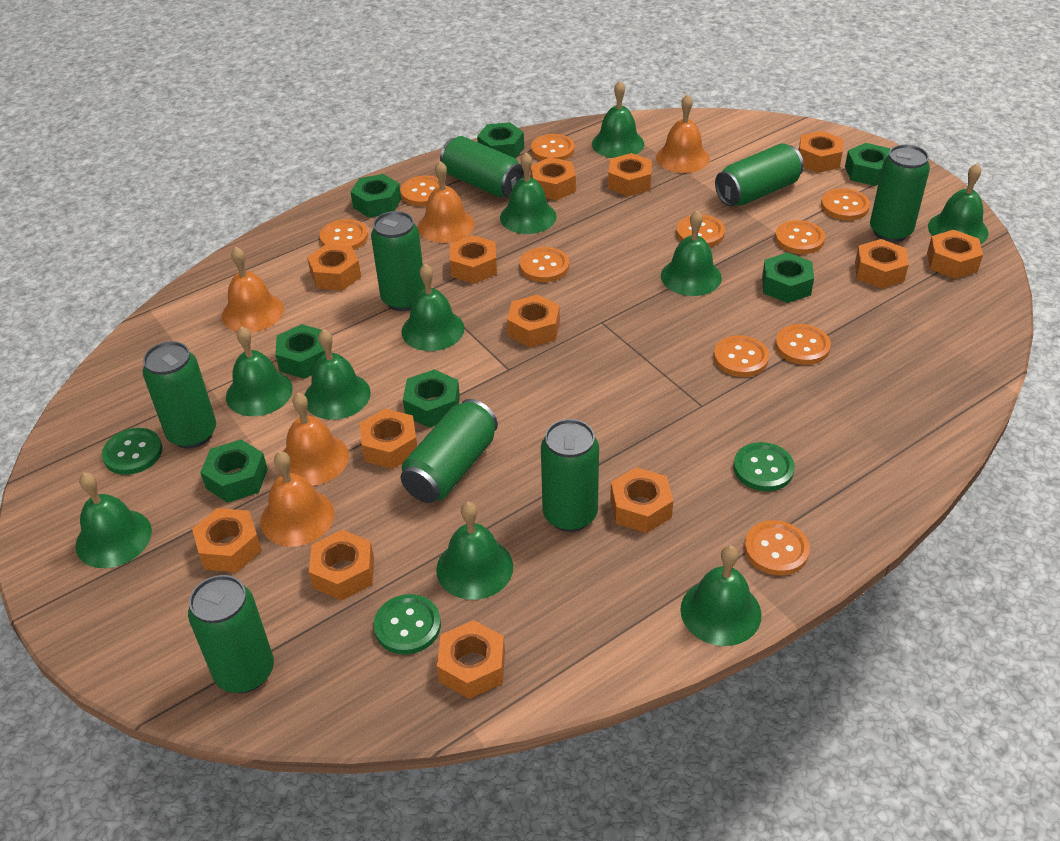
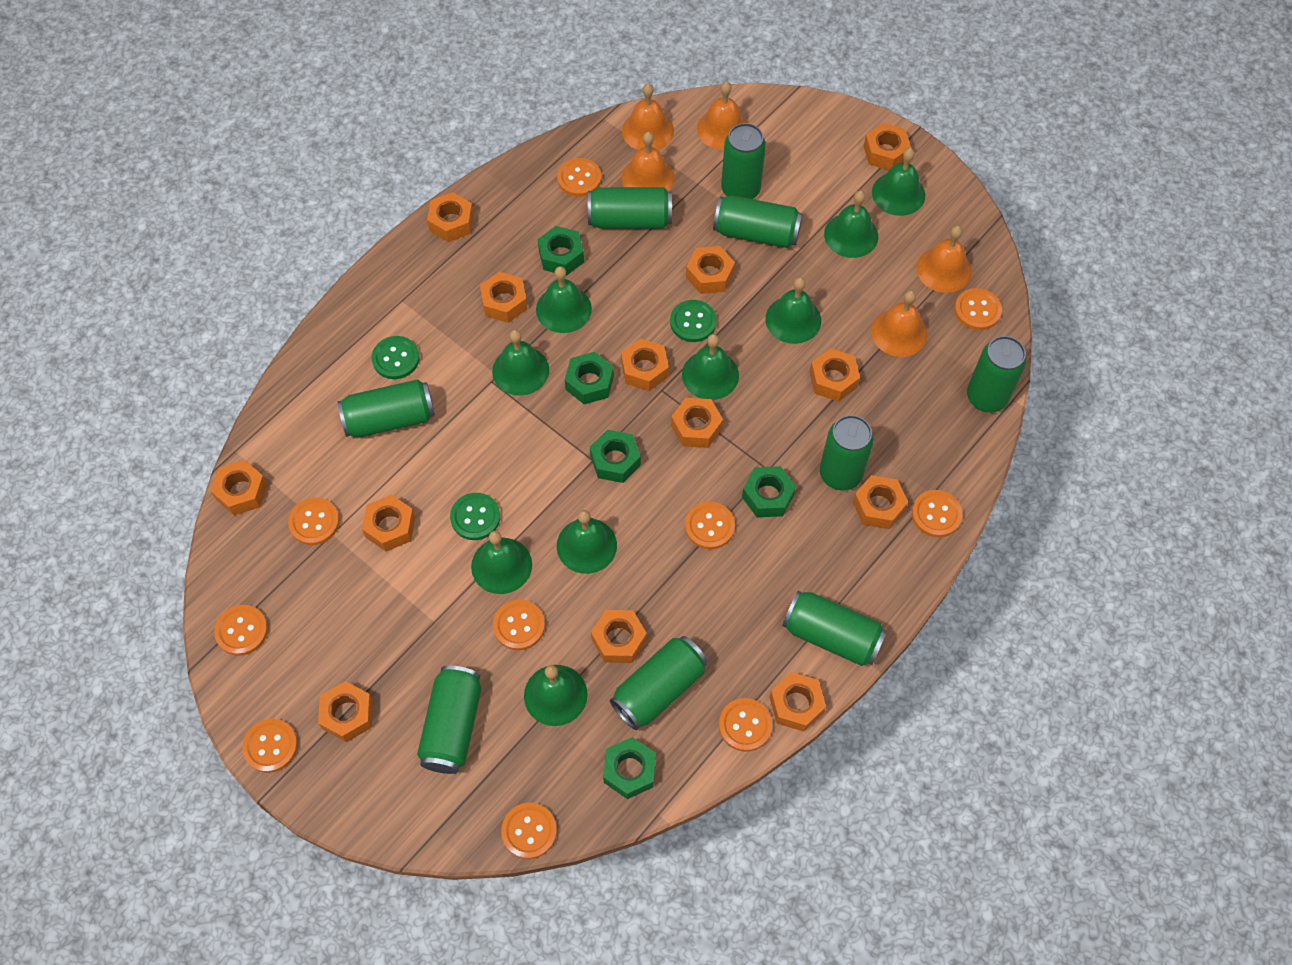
green bell: 10 -> 9
green can: 8 -> 9
green nut: 7 -> 5

